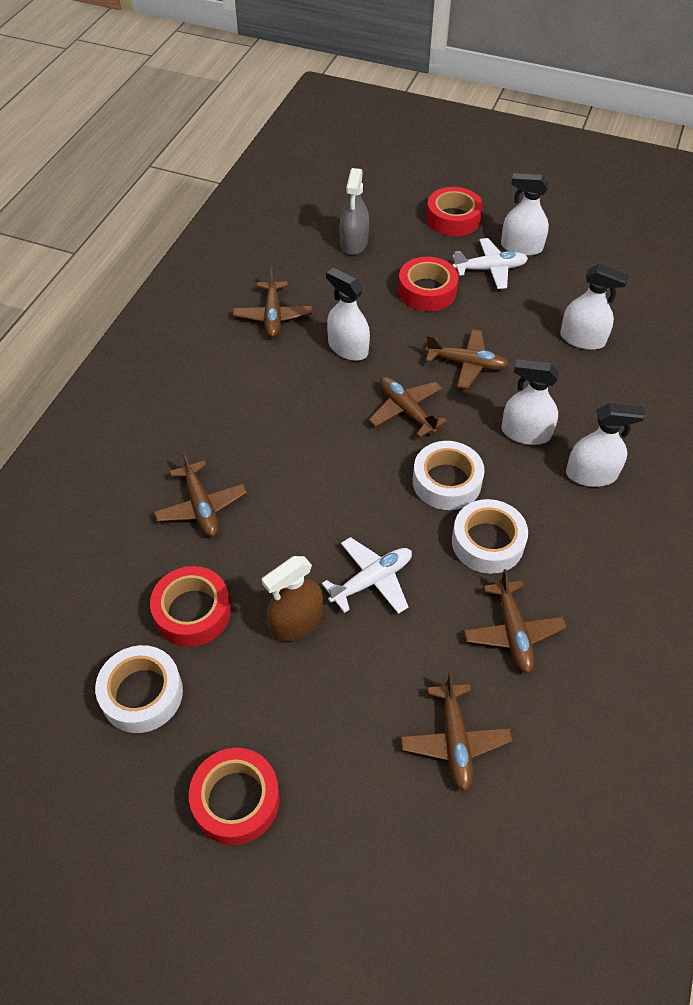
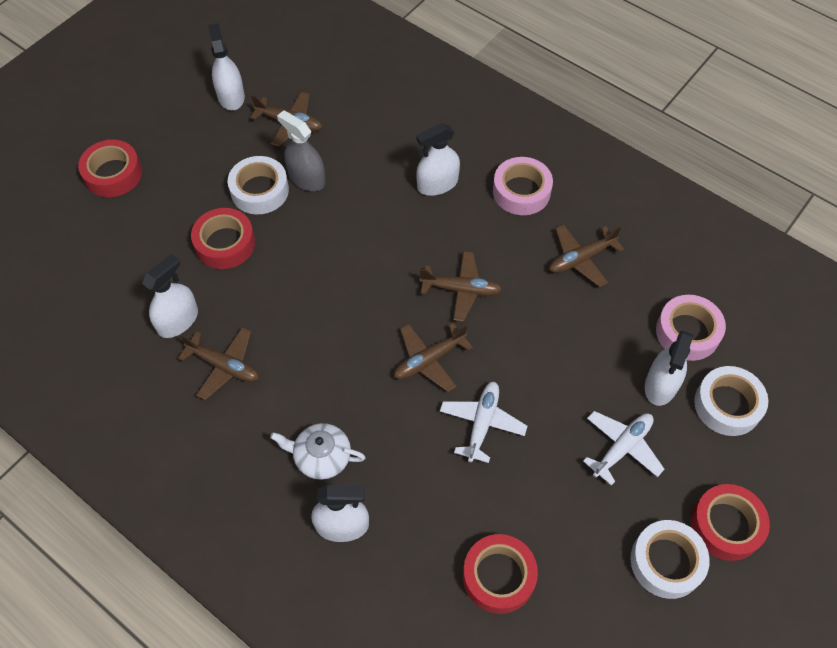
brown plane: 6 -> 5
brown spray bottle: 1 -> 0
pink tape: 0 -> 2
white teapot: 0 -> 1

